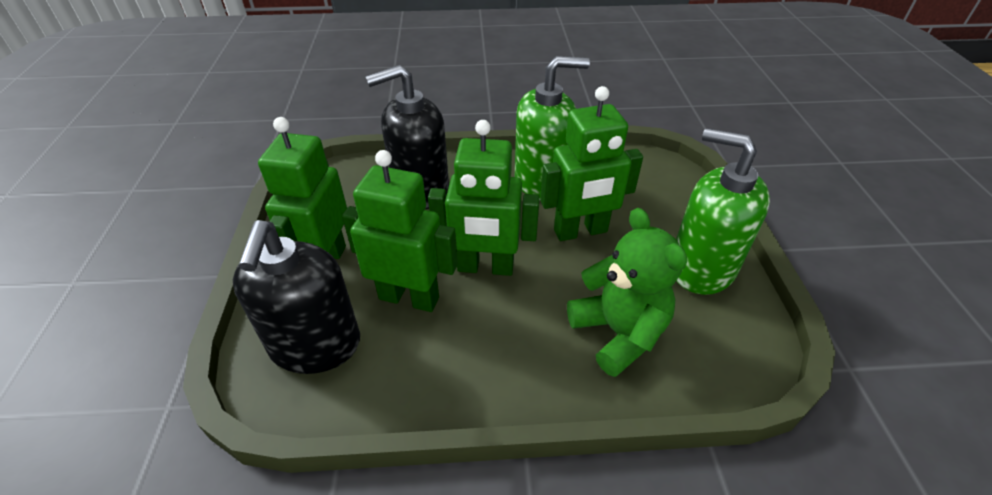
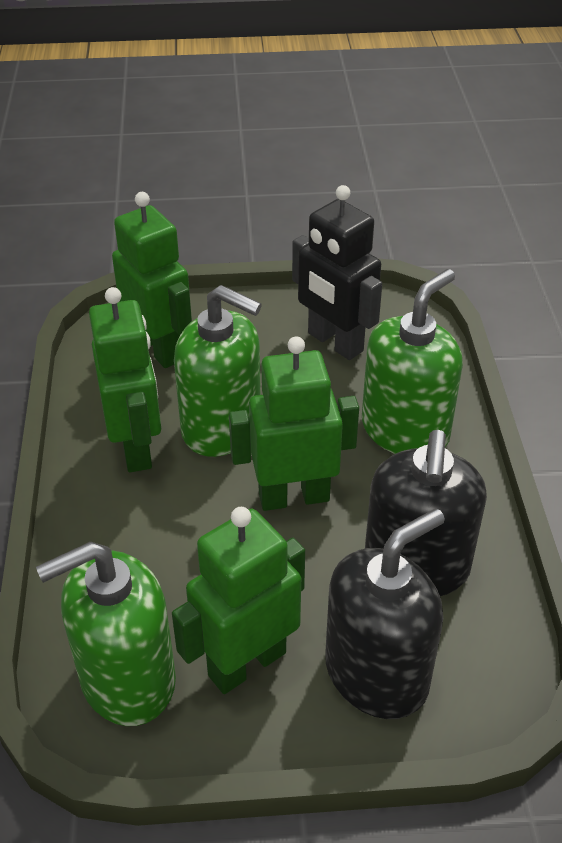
black robot: 0 -> 1
green soap dispenser: 2 -> 3
green teddy bear: 1 -> 0

